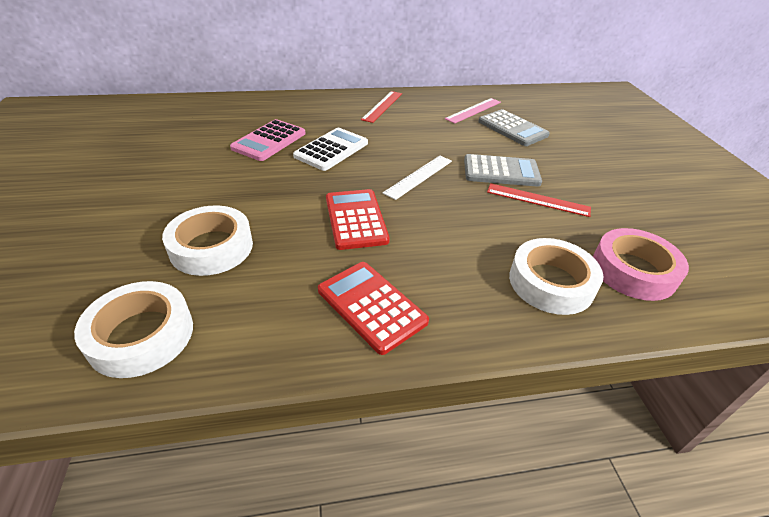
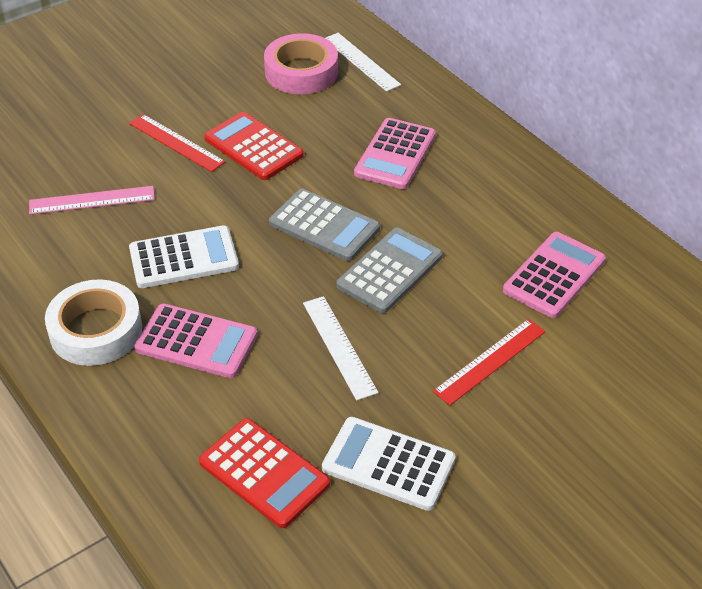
pink calculator: 1 -> 3
white calculator: 1 -> 2
white ruler: 1 -> 2
white tape: 3 -> 1

